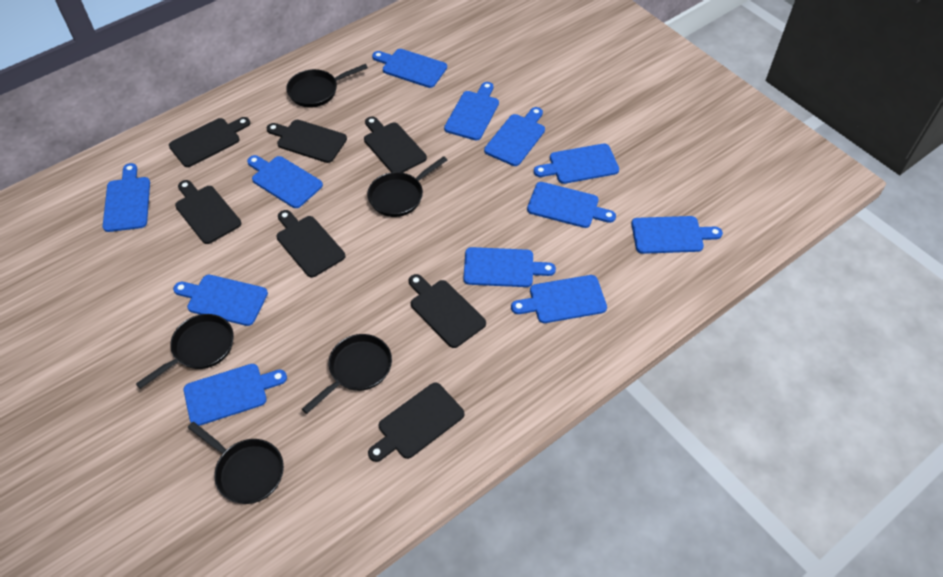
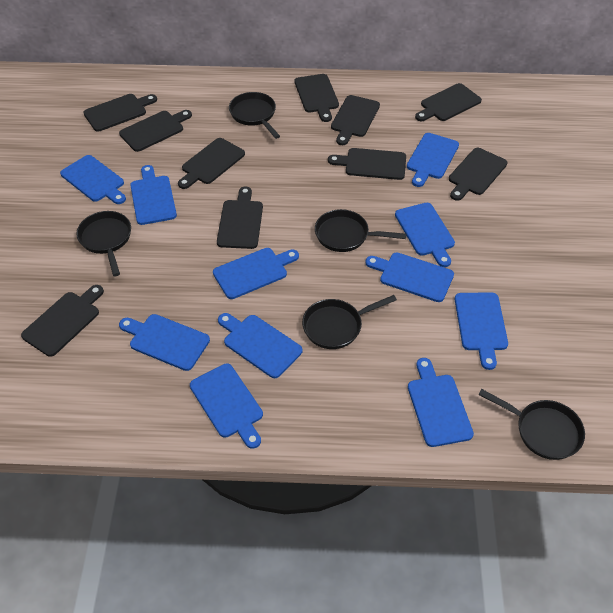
black cutting board: 7 -> 10
blue cutting board: 12 -> 11

